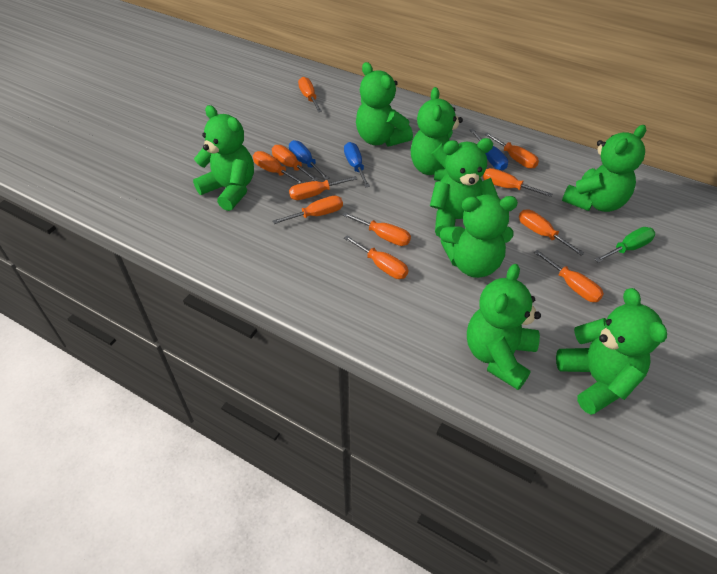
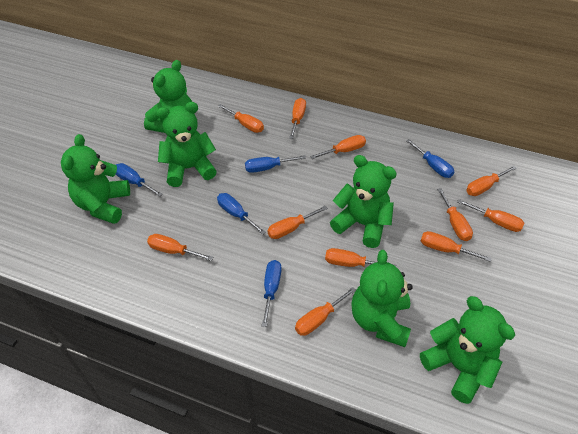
blue screwdriver: 3 -> 5
green screwdriver: 1 -> 0
green teddy bear: 8 -> 6

